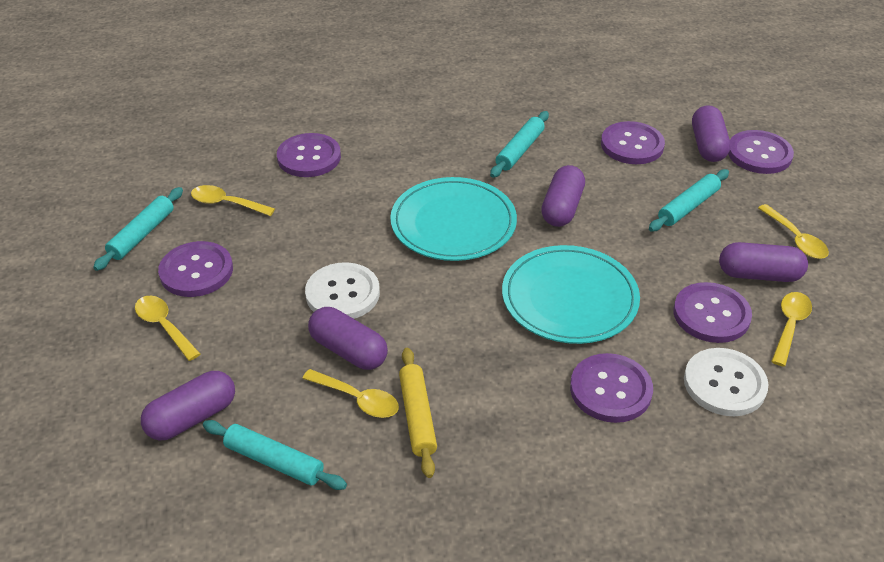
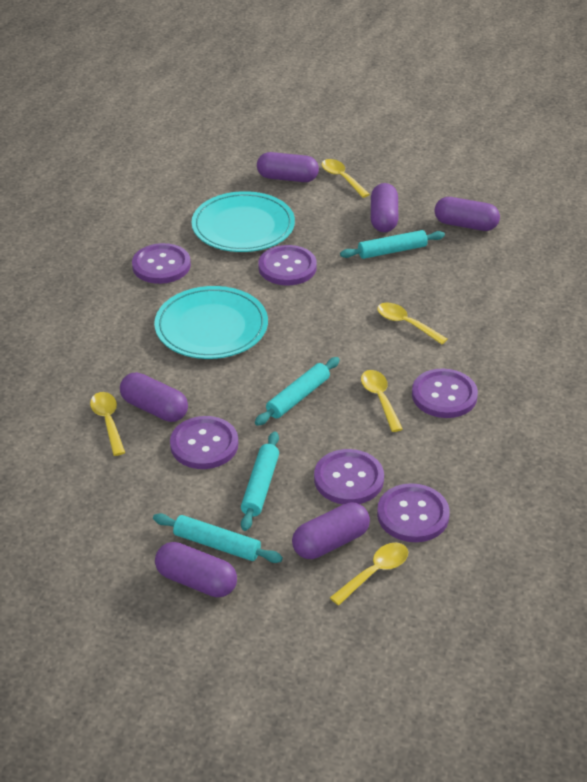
purple capsule: 5 -> 6
white button: 2 -> 0
yellow rolling pin: 1 -> 0

